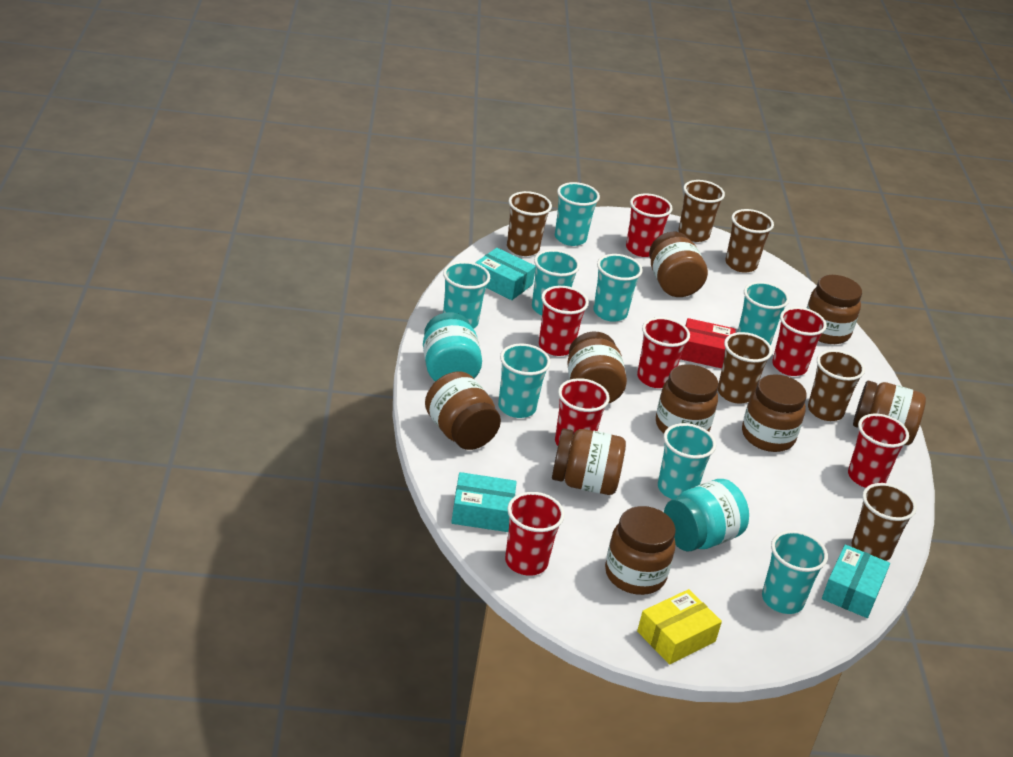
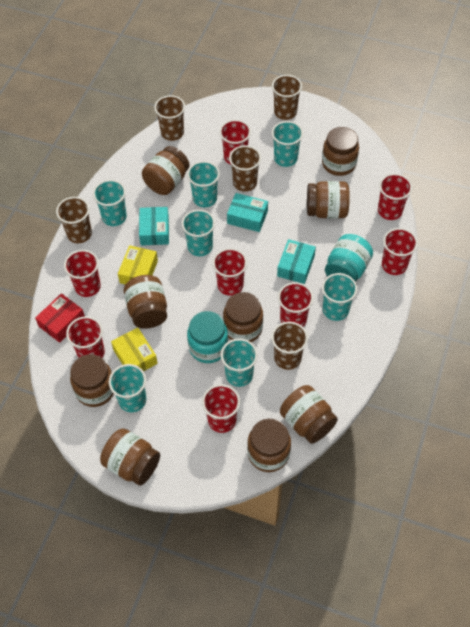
brown cup: 6 -> 5
red cup: 7 -> 8
turquoise cup: 8 -> 7
yellow box: 1 -> 2

